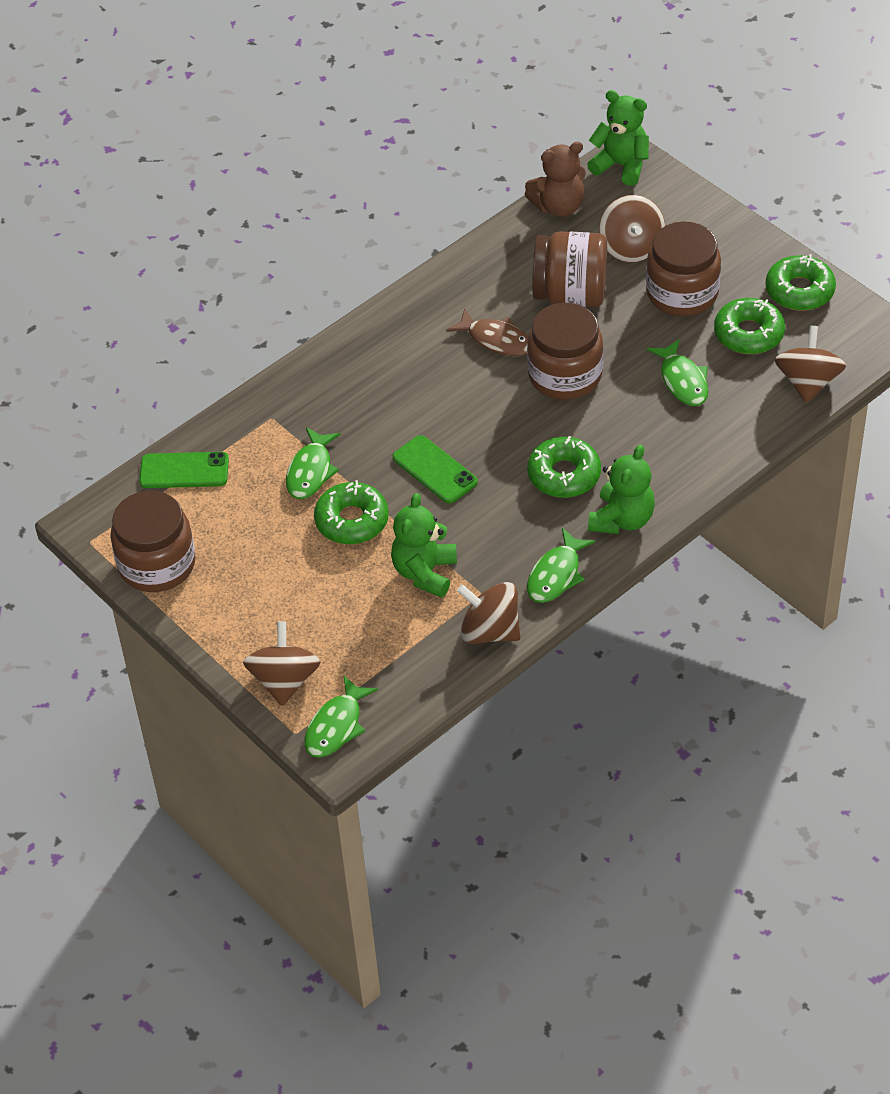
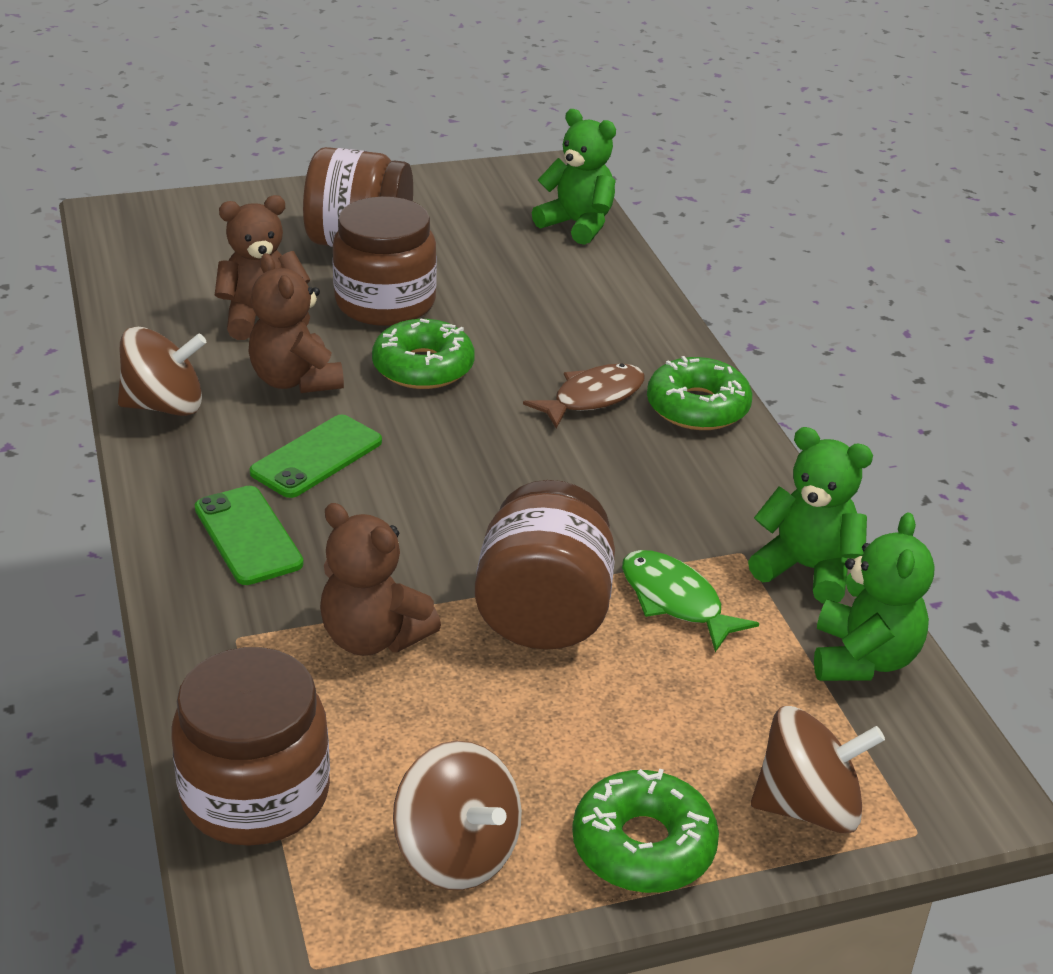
brown spinning top: 4 -> 3
brown teddy bear: 1 -> 3
green donut: 4 -> 3
green fish: 4 -> 1

